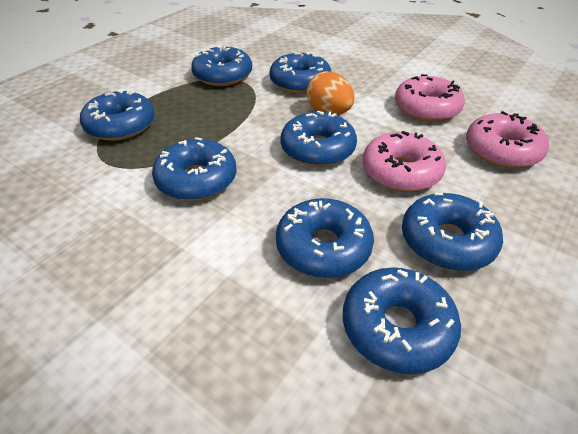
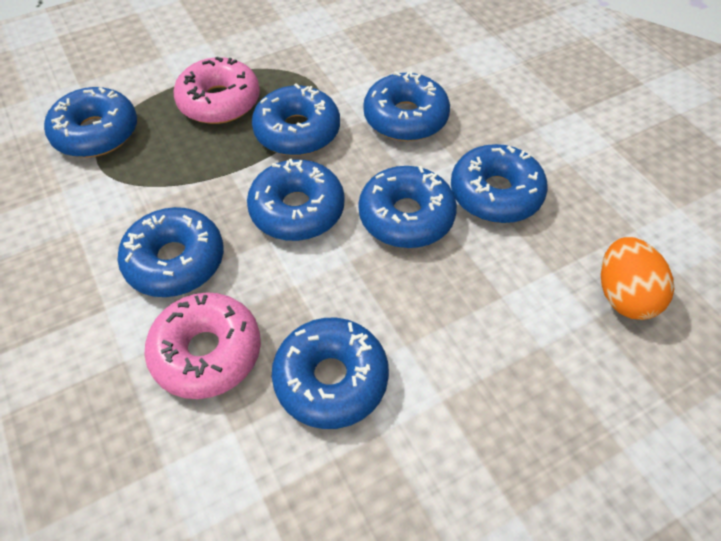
pink donut: 3 -> 2

